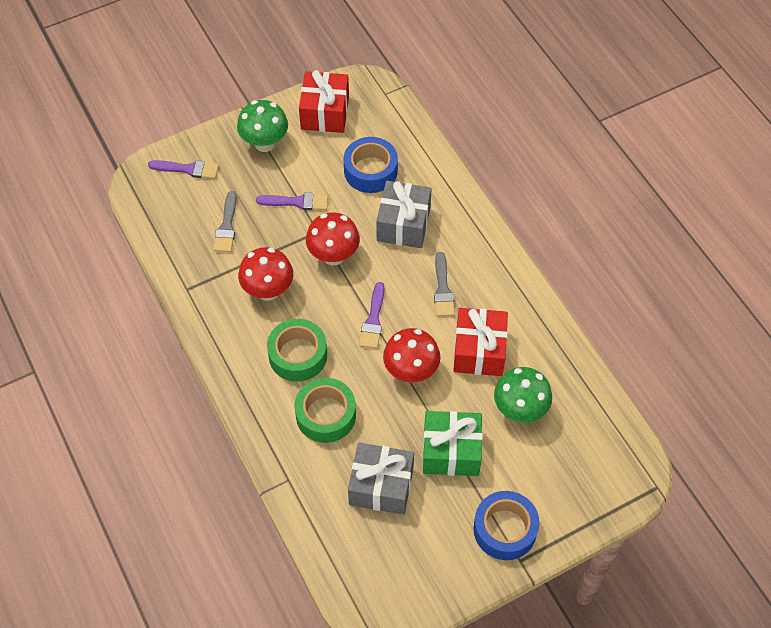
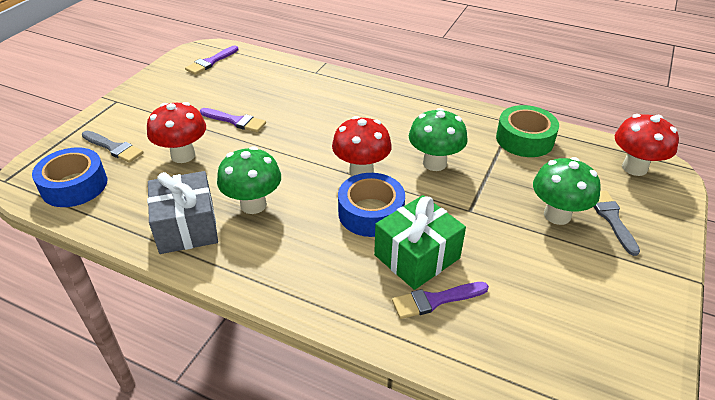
green mushroom: 2 -> 3
green tape: 2 -> 1
grey gift: 2 -> 1
red gift: 2 -> 0

